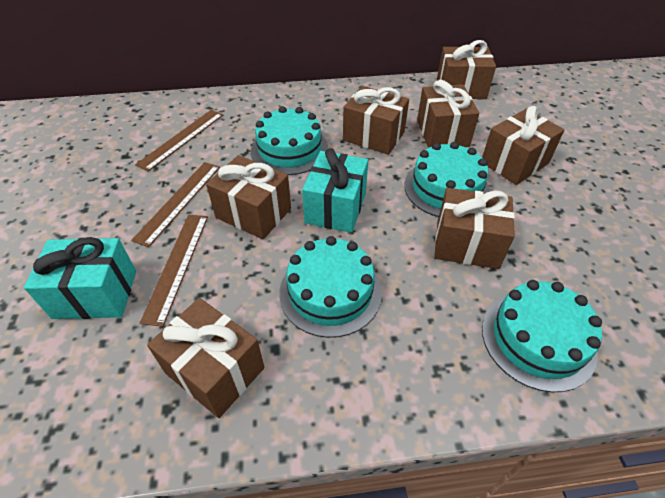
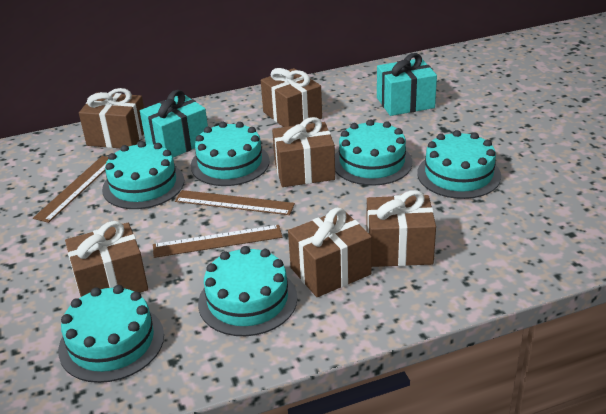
brown gift: 7 -> 6
turquoise cake: 4 -> 6

